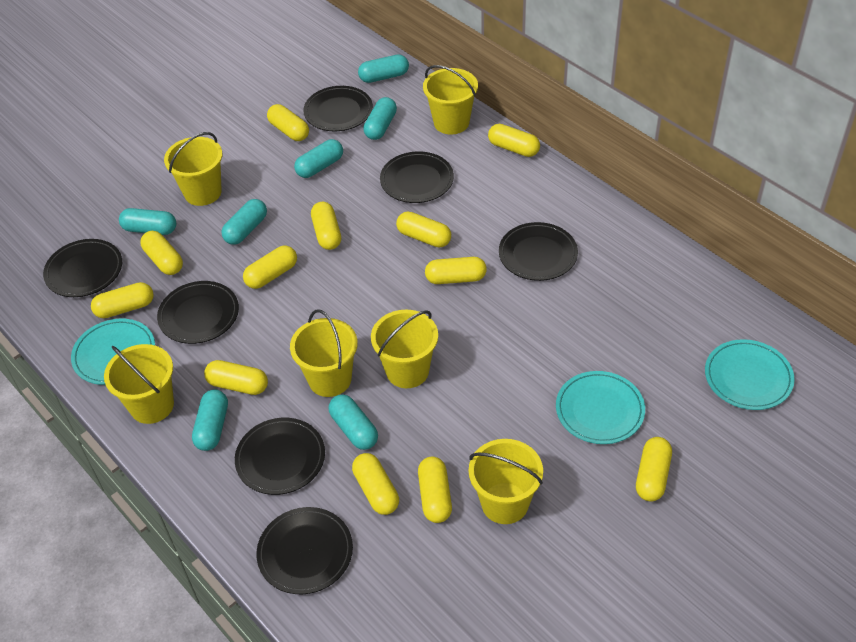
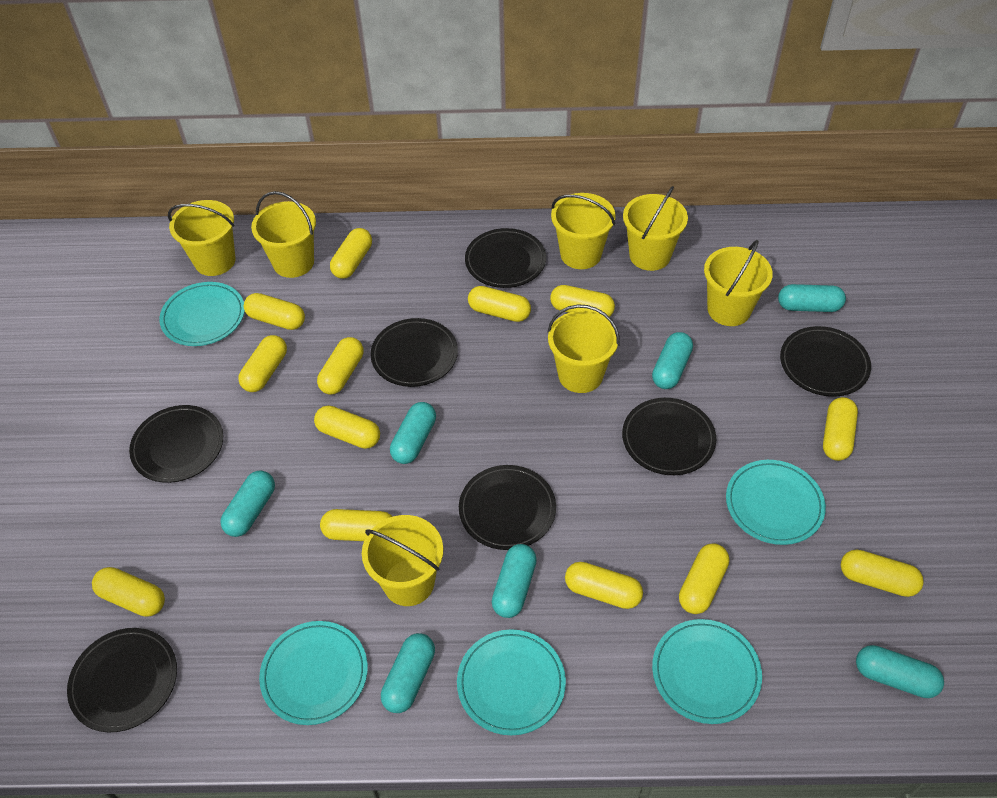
turquoise plate: 3 -> 5
yellow bucket: 6 -> 7
yellow capsule: 12 -> 13

